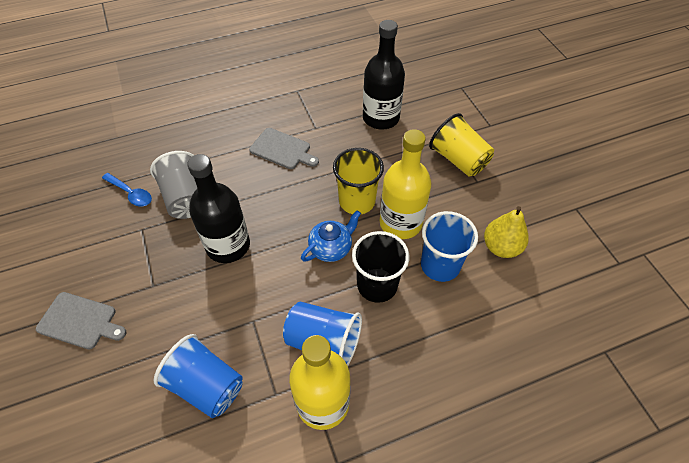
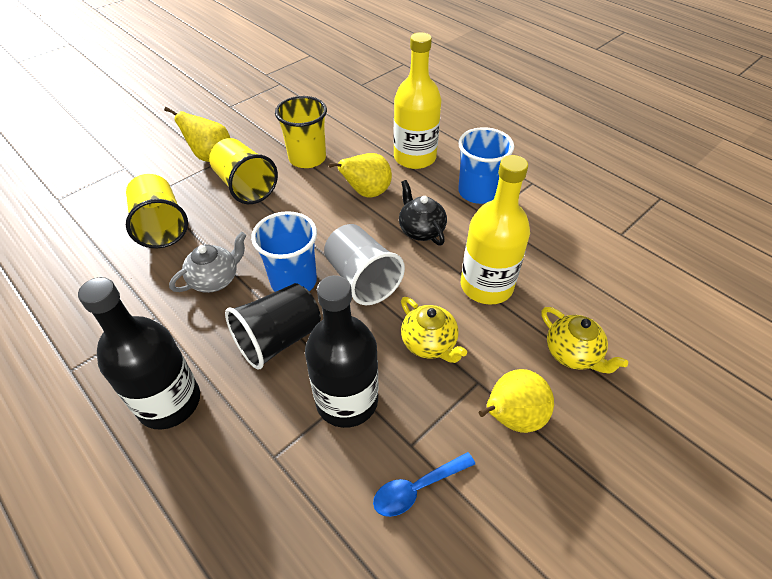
black teapot: 0 -> 1
blue cup: 3 -> 2
blue teapot: 1 -> 0
grey cutting board: 2 -> 0
grey teapot: 0 -> 1
yellow cup: 2 -> 3
yellow pear: 1 -> 3
yellow teapot: 0 -> 2

